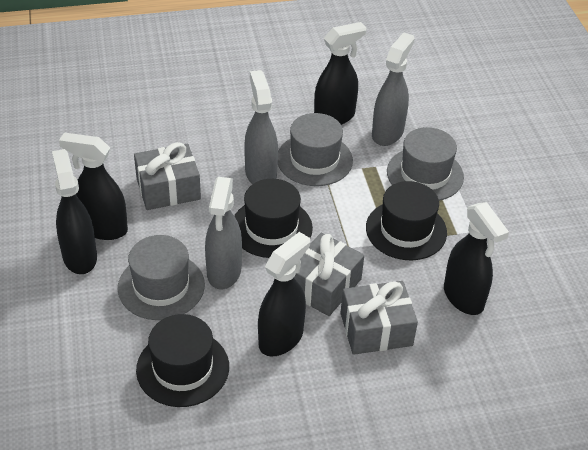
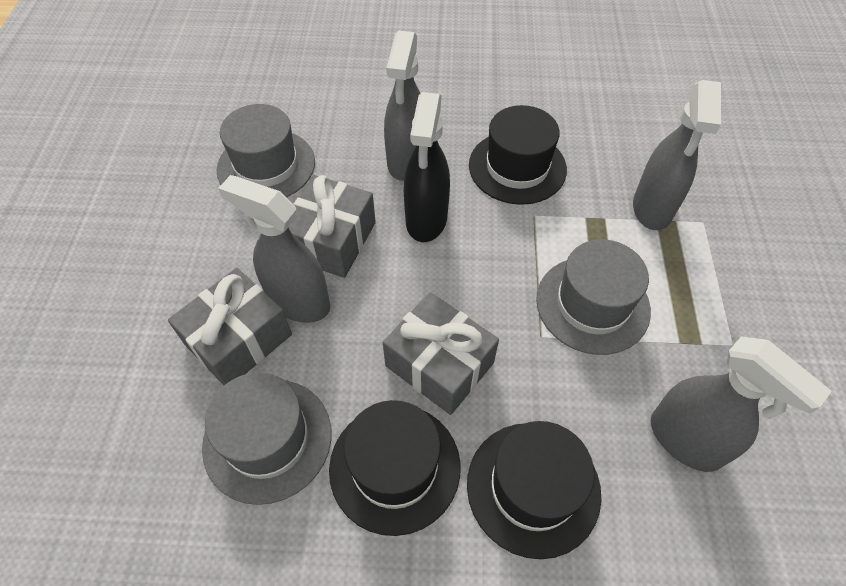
black spray bottle: 5 -> 1
grey spray bottle: 3 -> 4

